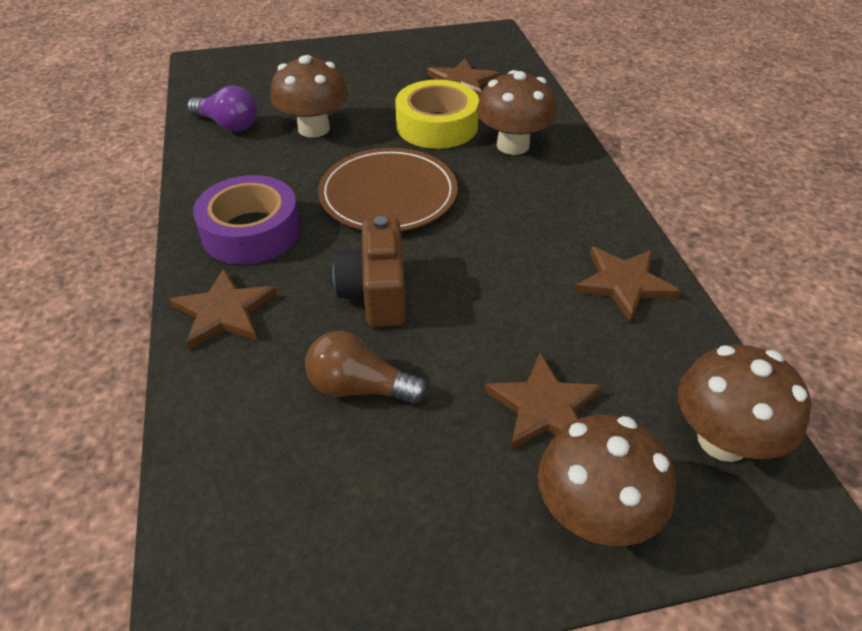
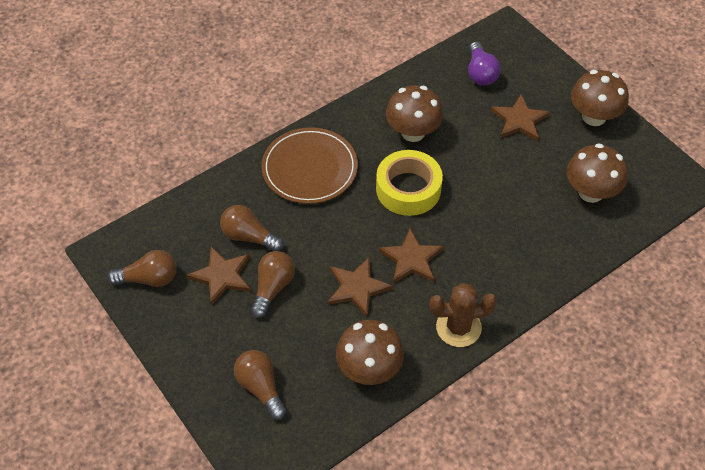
brown cactus: 0 -> 1
brown camera: 1 -> 0
brown light bulb: 1 -> 4
purple tape: 1 -> 0

